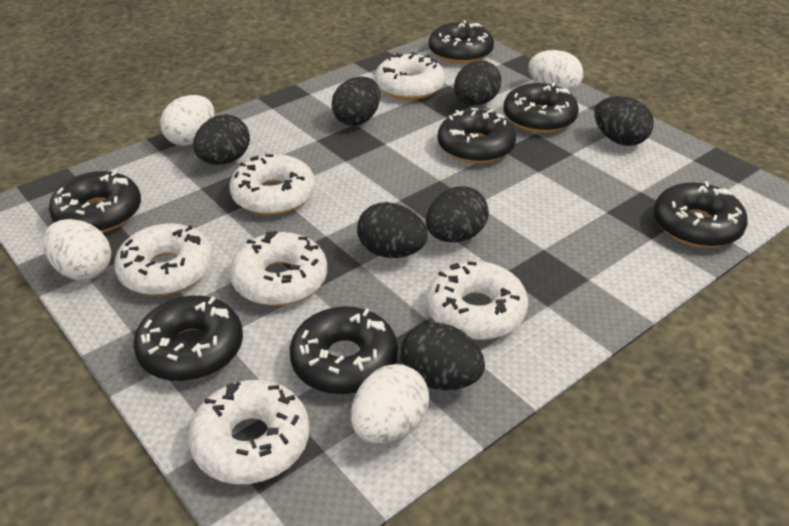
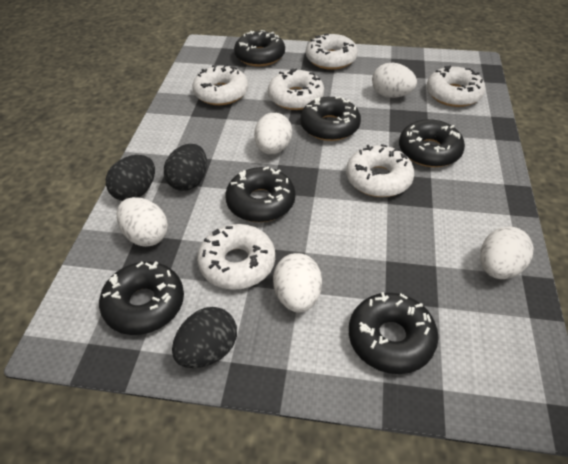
black donut: 7 -> 6
black egg: 7 -> 3
white egg: 4 -> 5

